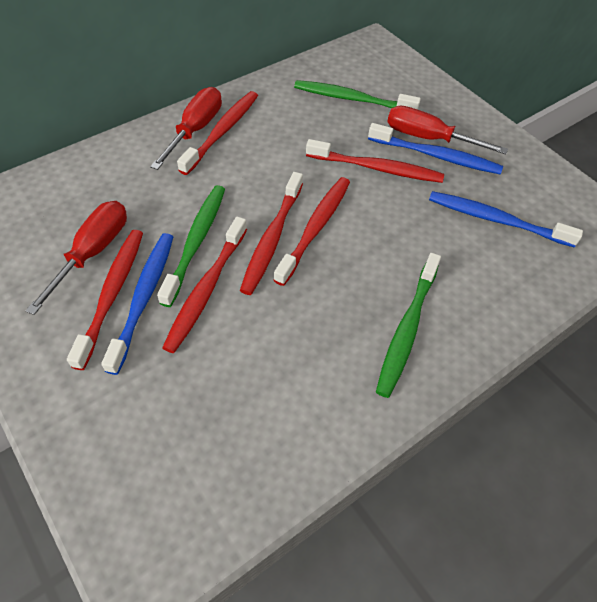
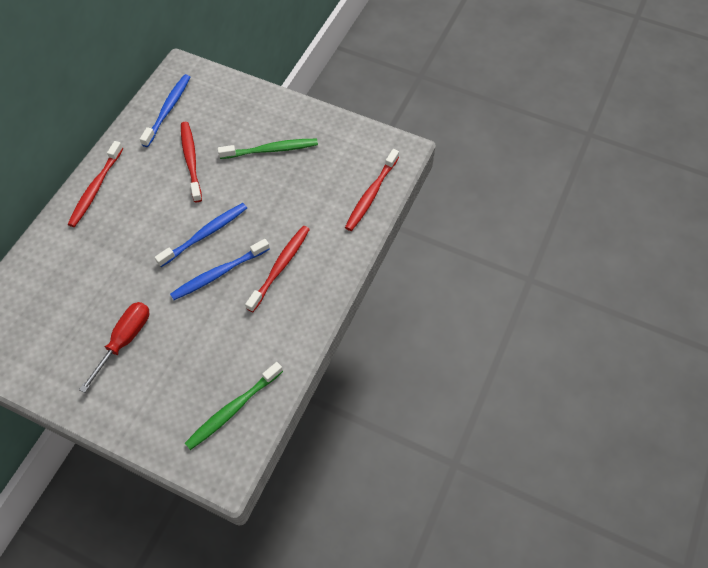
green toothbrush: 3 -> 2
red screwdriver: 3 -> 1
red toothbrush: 6 -> 4

